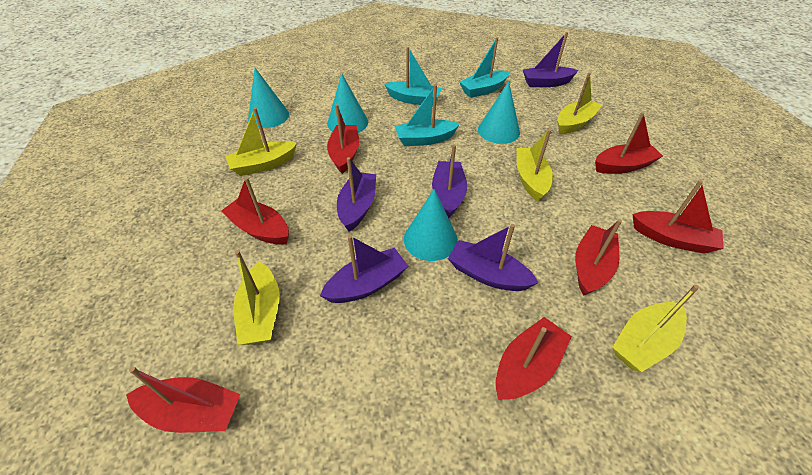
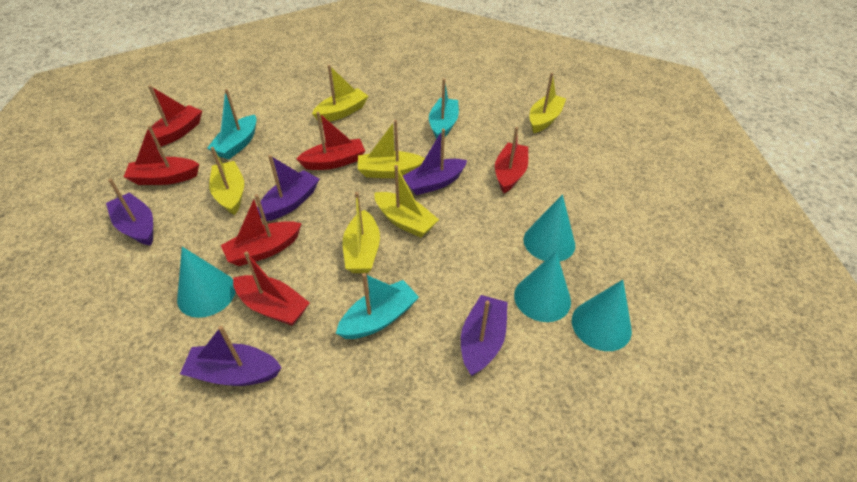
red boat: 7 -> 6
yellow boat: 5 -> 6

